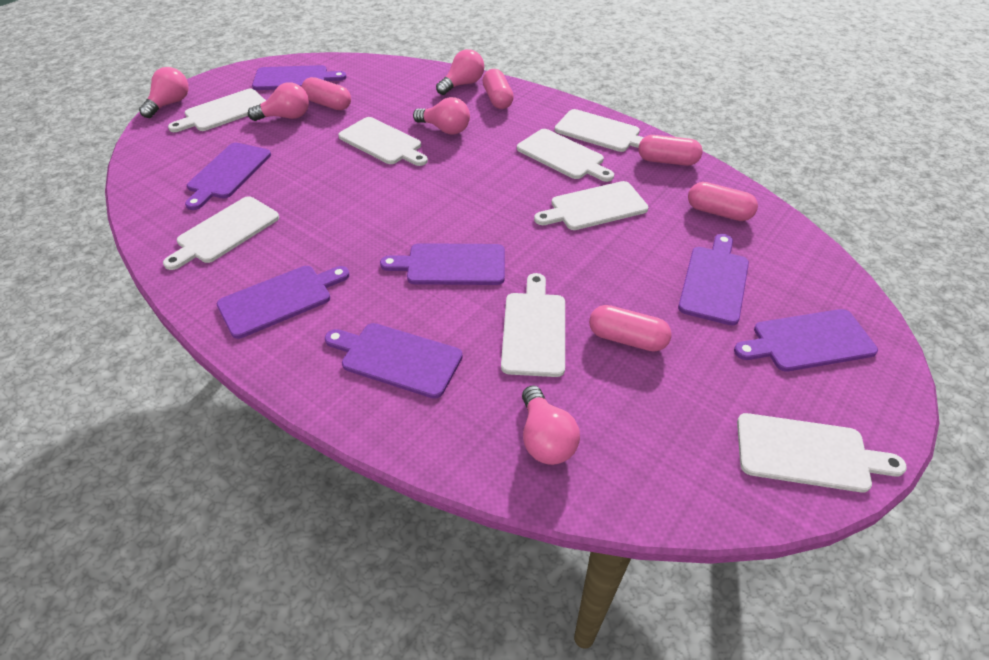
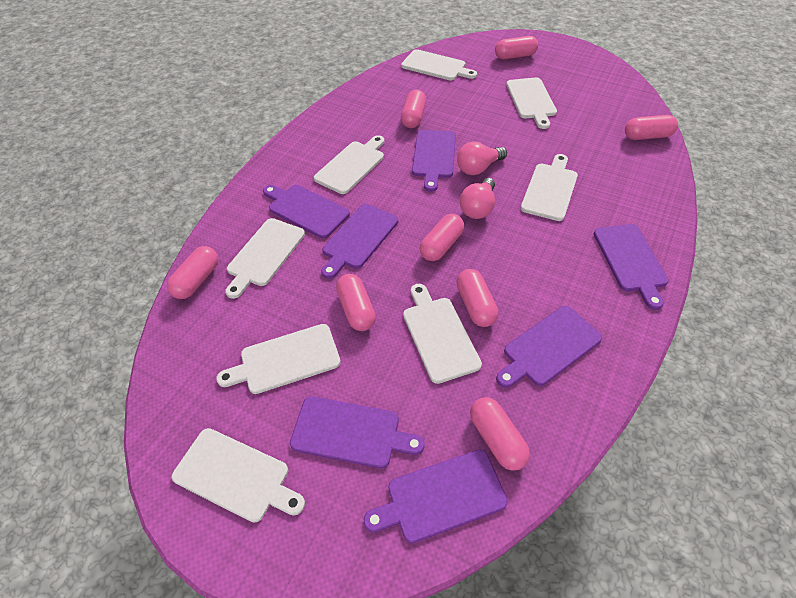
pink capsule: 5 -> 8
pink light bulb: 5 -> 2

